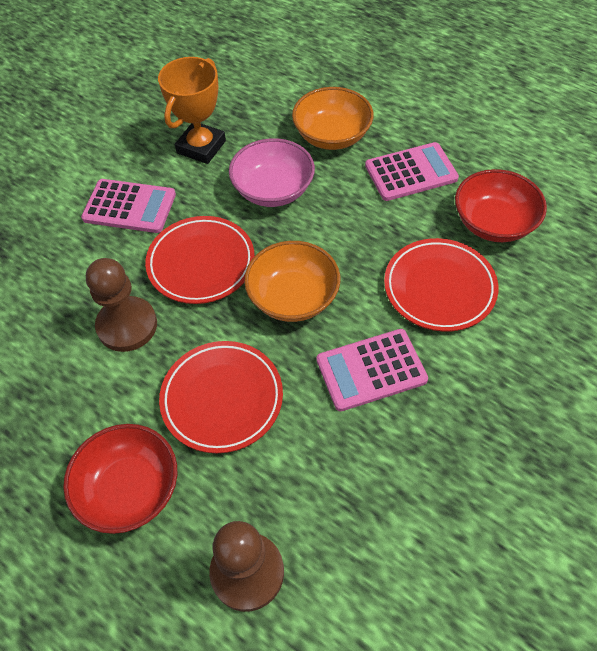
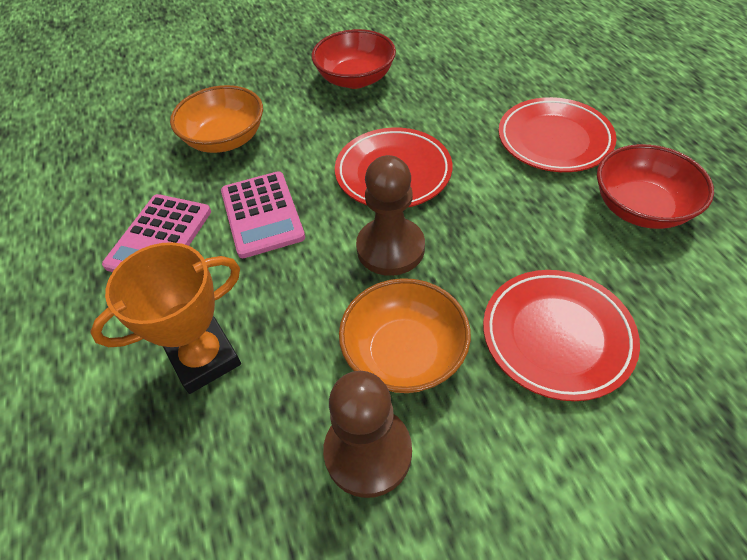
pink bowl: 1 -> 0
pink calculator: 3 -> 2

